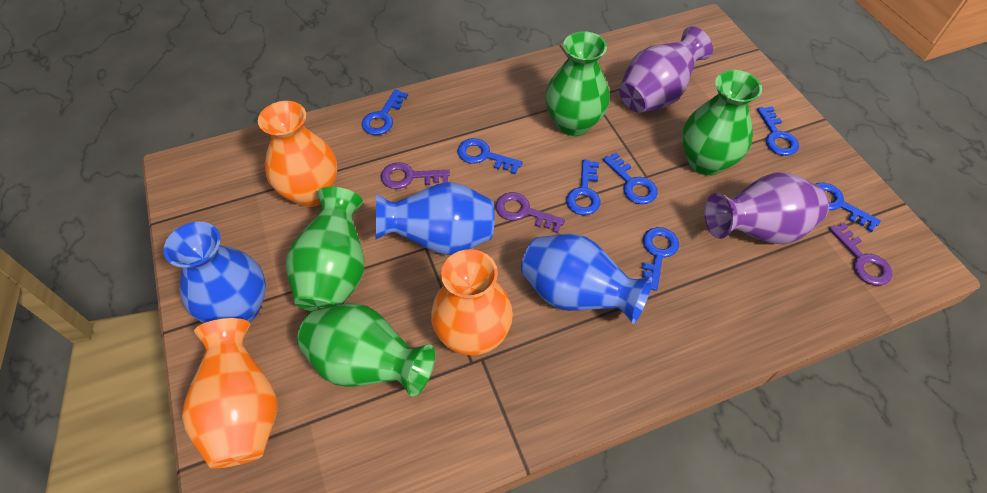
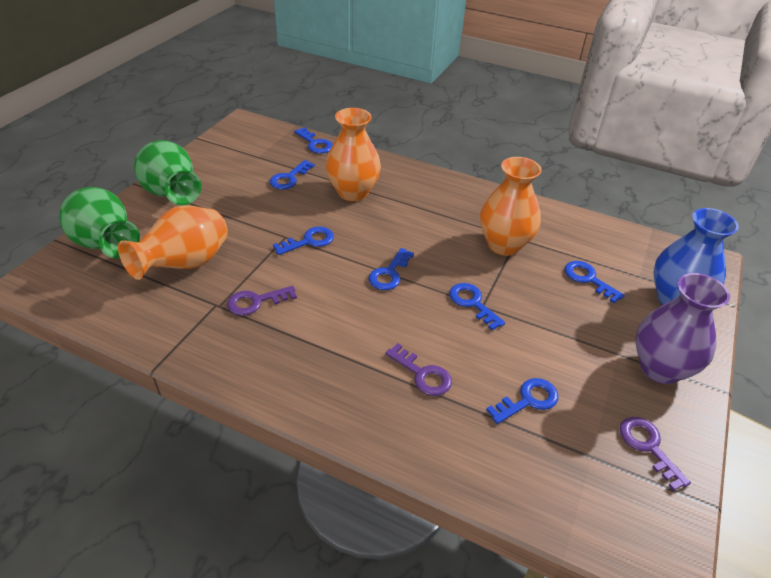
blue vase: 3 -> 1
green vase: 4 -> 2
purple vase: 2 -> 1

